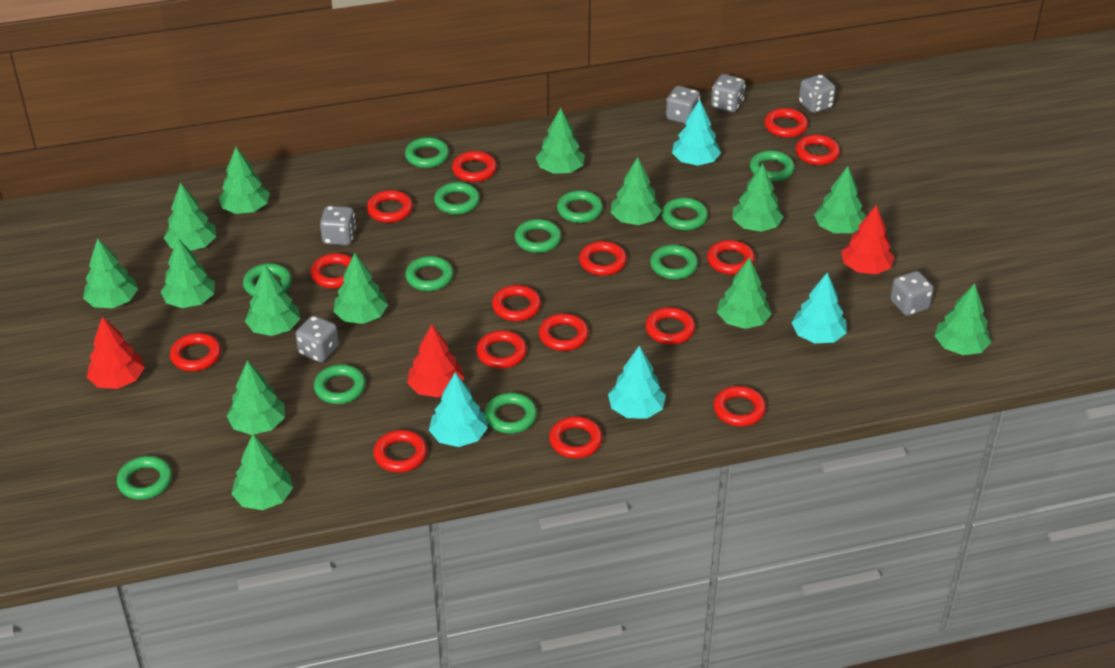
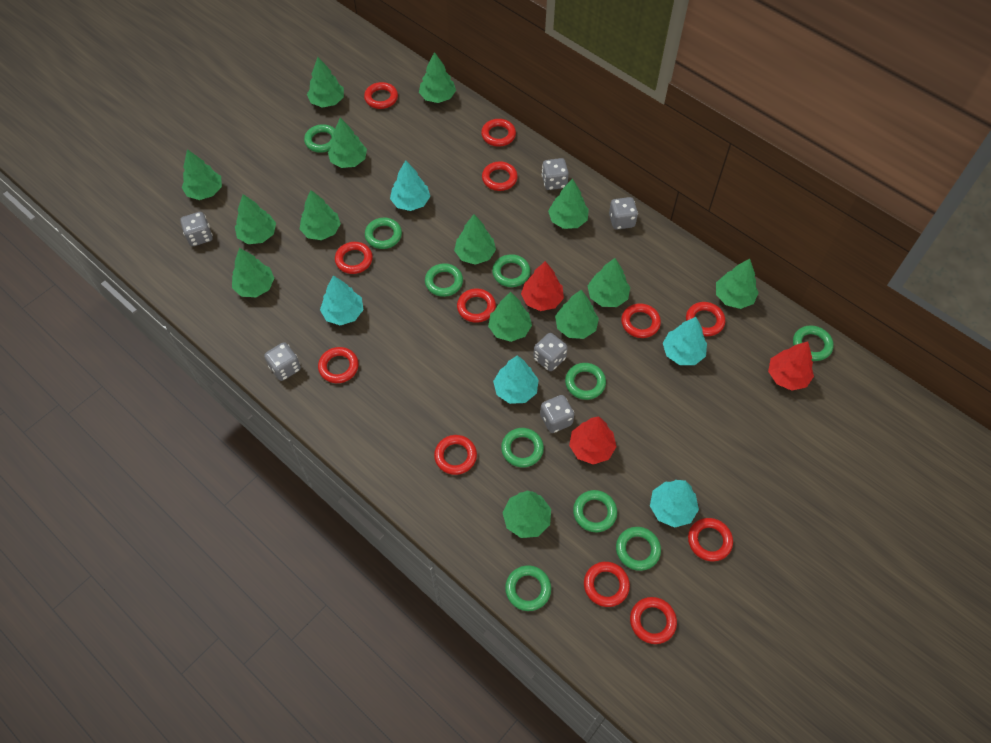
green ring: 12 -> 10
red ring: 15 -> 12
turquoise tree: 4 -> 5

